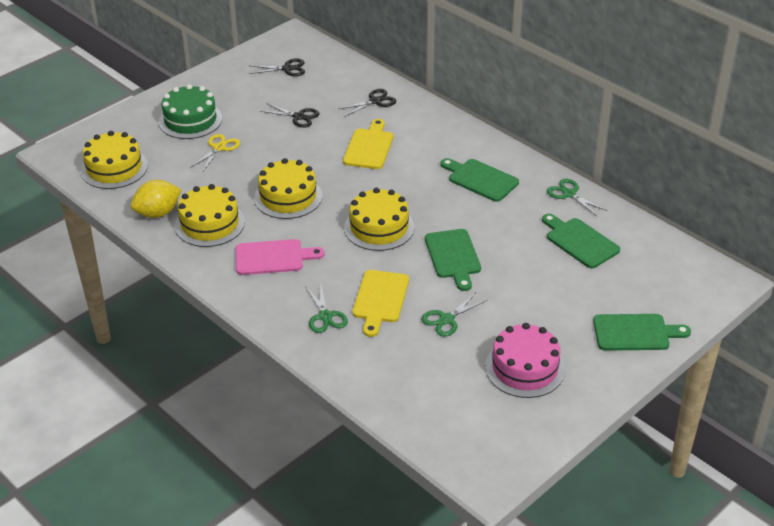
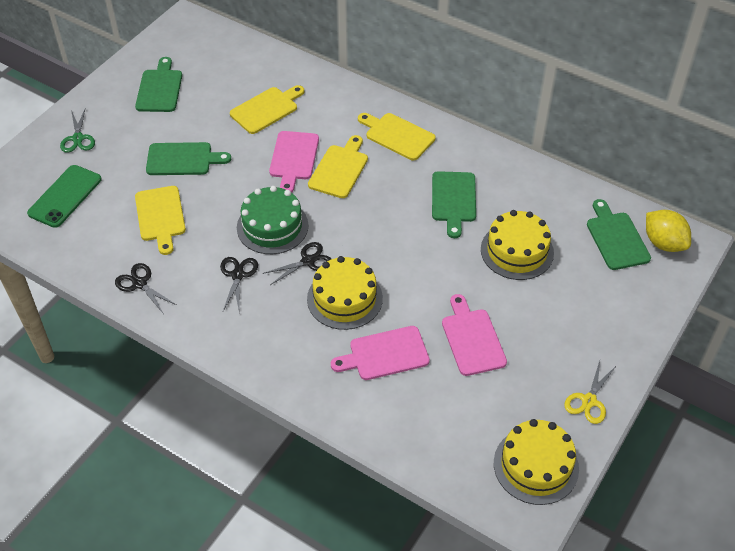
green phone: 0 -> 1
green scissors: 3 -> 1
pink cake: 1 -> 0
pink cutting board: 1 -> 3
yellow cake: 4 -> 3
yellow cutting board: 2 -> 4

